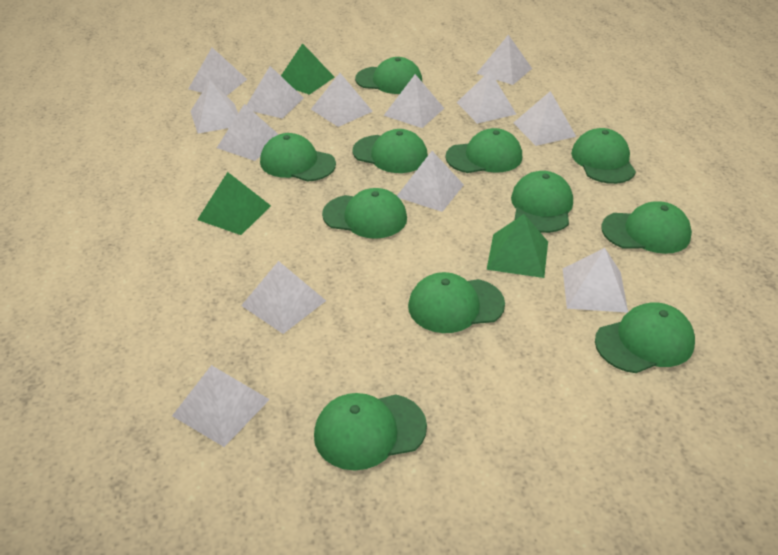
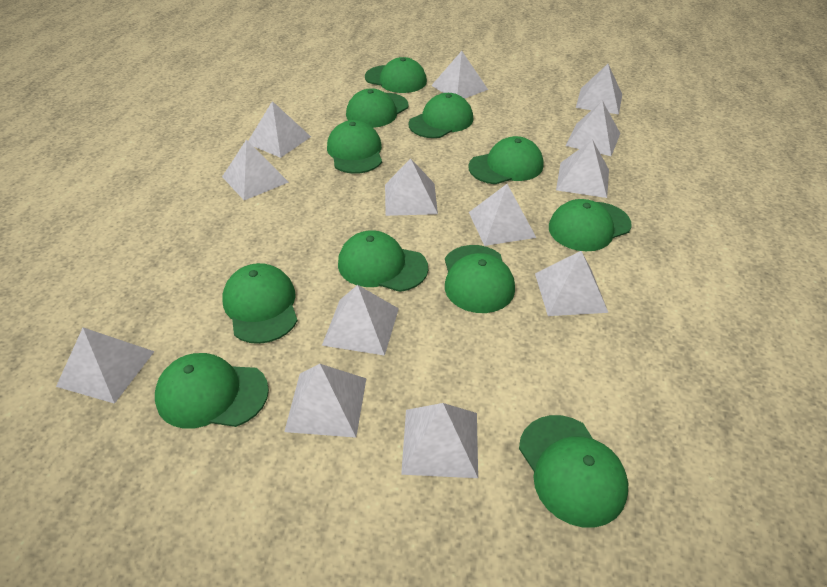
green pyramid: 3 -> 0

